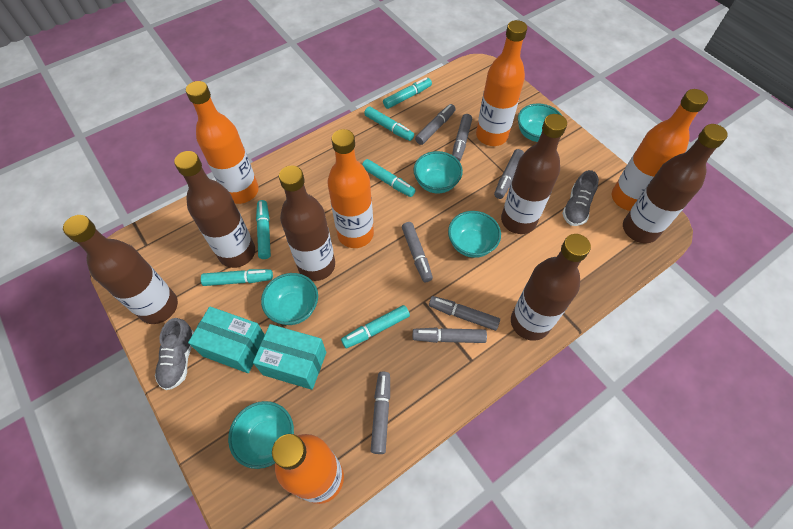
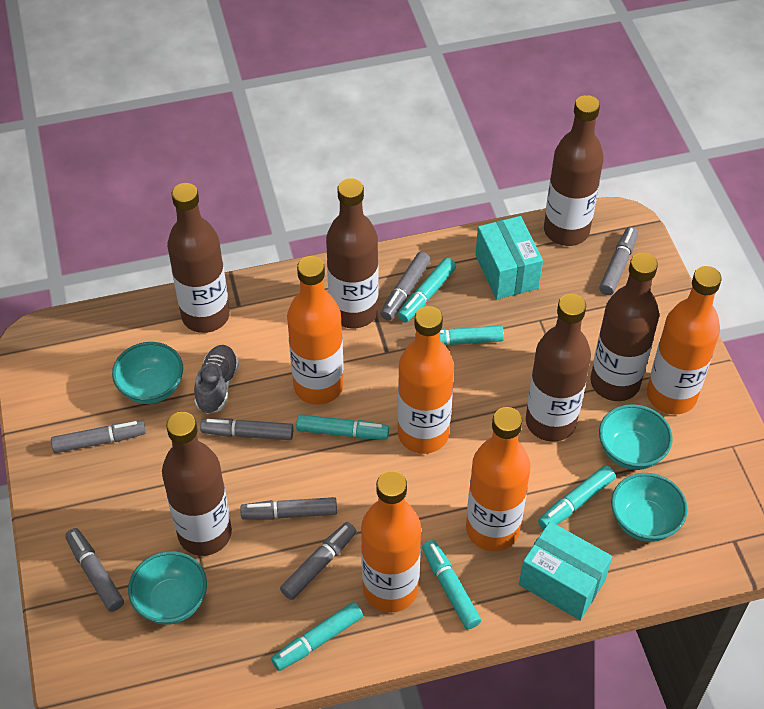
grey shoe: 2 -> 1
turquoise bowl: 5 -> 4

